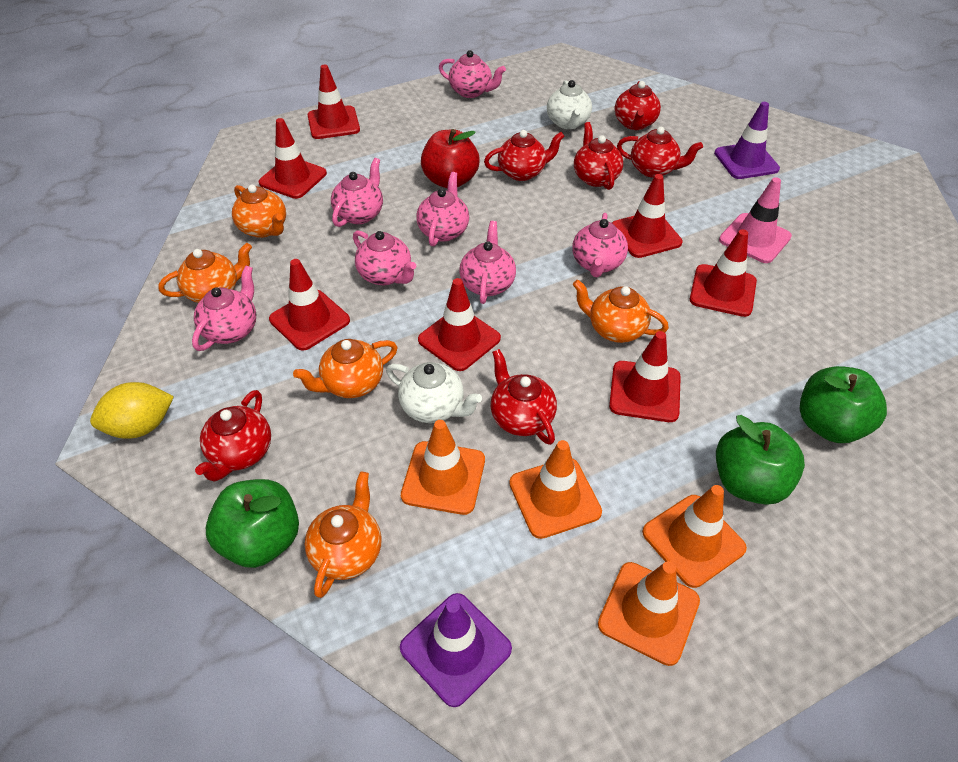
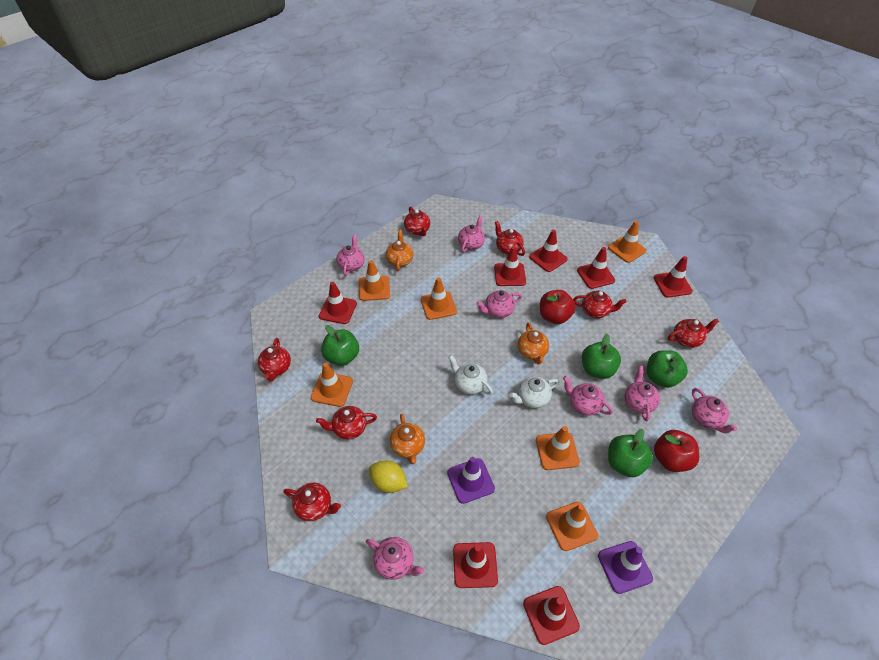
green apple: 3 -> 4
orange teapot: 5 -> 3
orange traffic cone: 4 -> 6
pink traffic cone: 1 -> 0
red apple: 1 -> 2
red teapot: 6 -> 7

